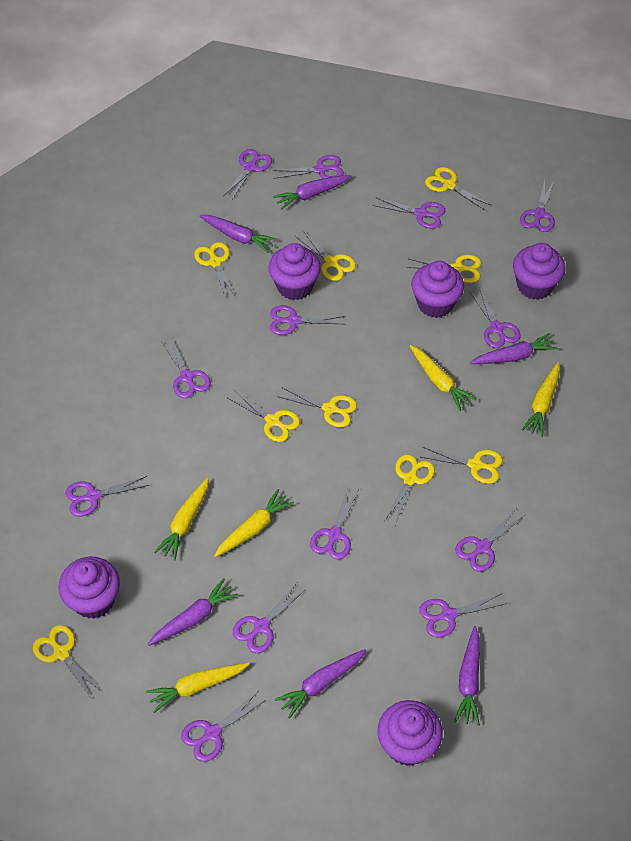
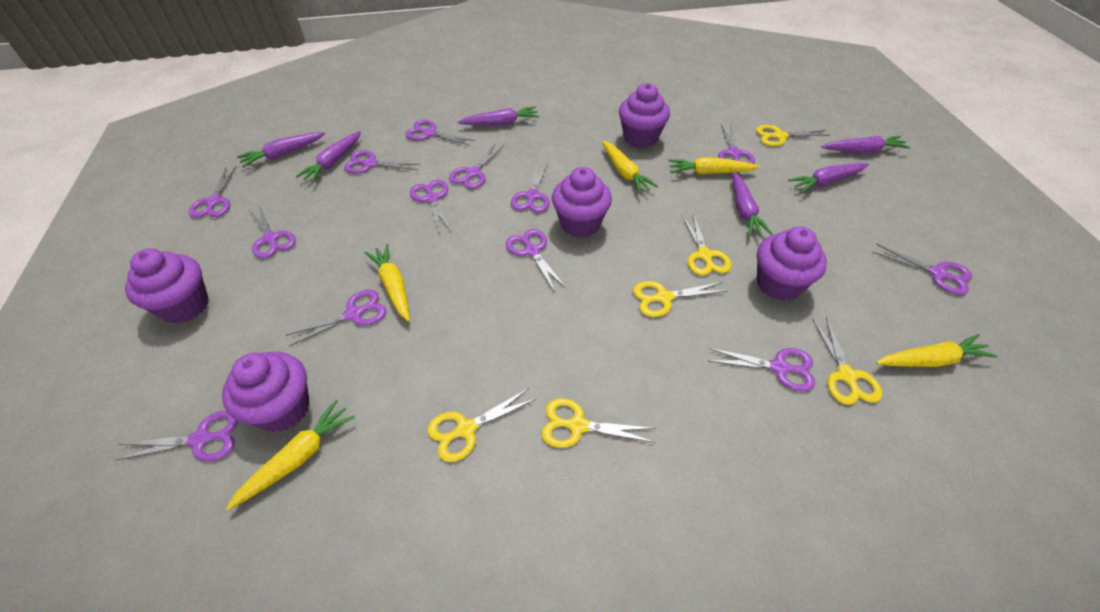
yellow scissors: 9 -> 6

